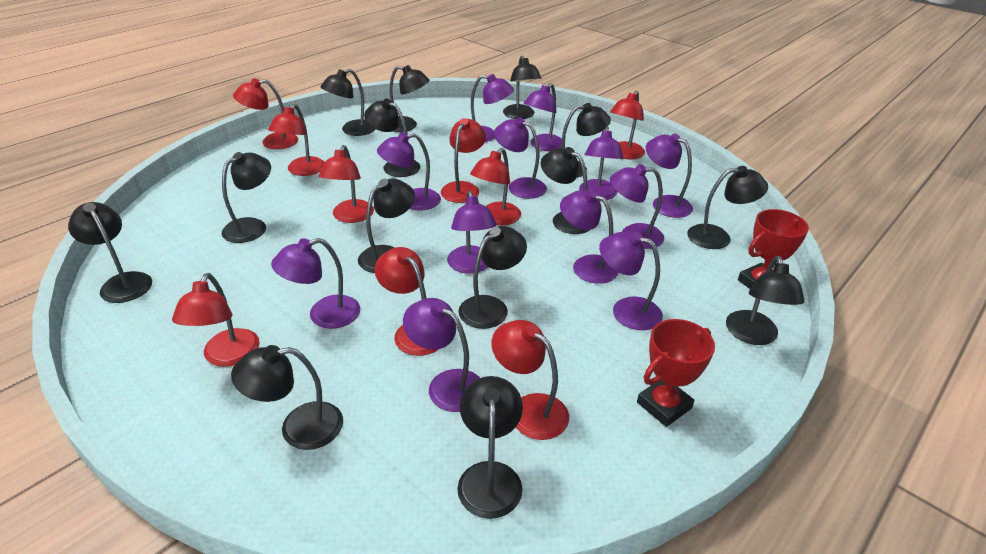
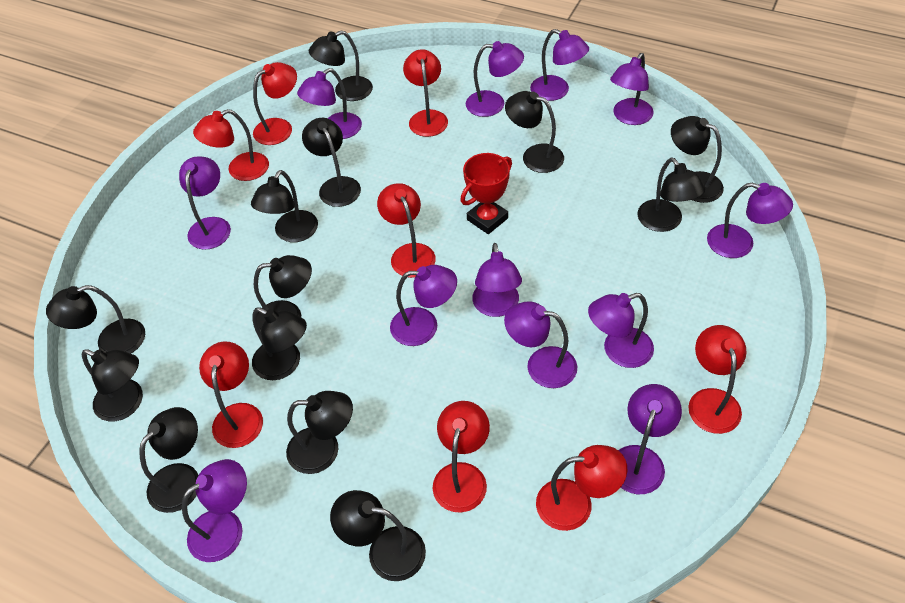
black lamp: 14 -> 13
red lamp: 9 -> 8
red trophy: 2 -> 1

